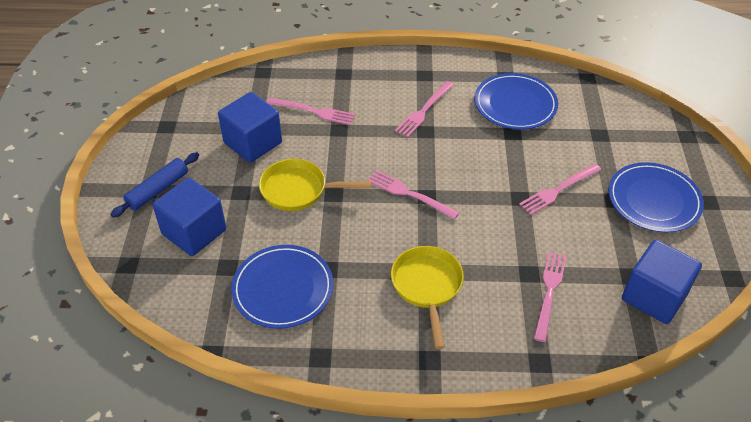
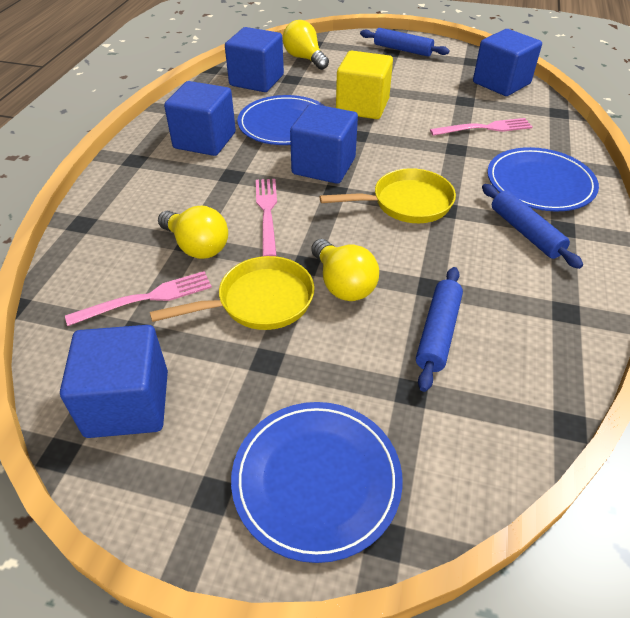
blue cube: 3 -> 5
blue rolling pin: 1 -> 3
pink fork: 5 -> 3
yellow cube: 0 -> 1
yellow light bulb: 0 -> 3

